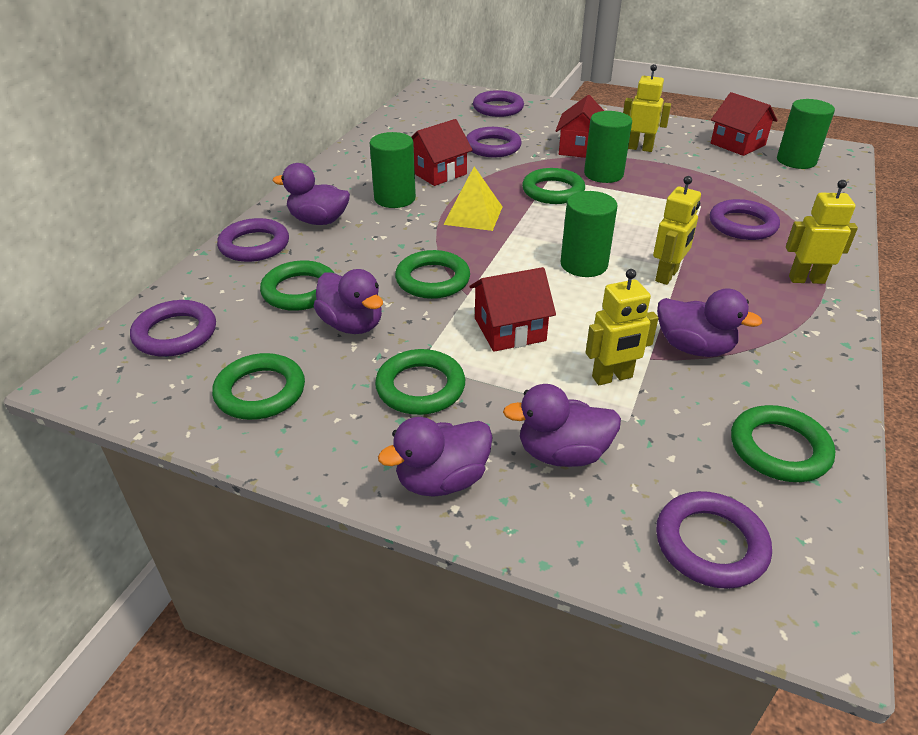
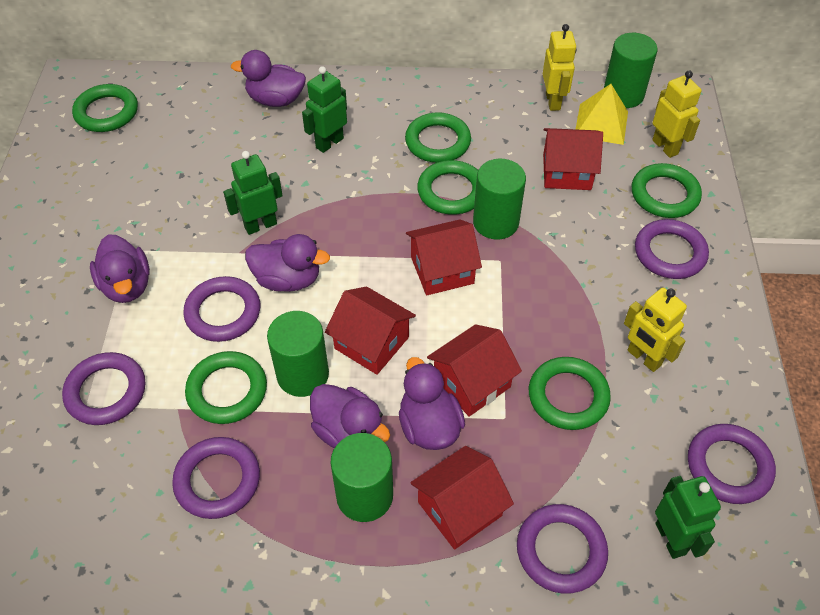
green robot: 0 -> 3
red house: 4 -> 5
yellow robot: 4 -> 3

